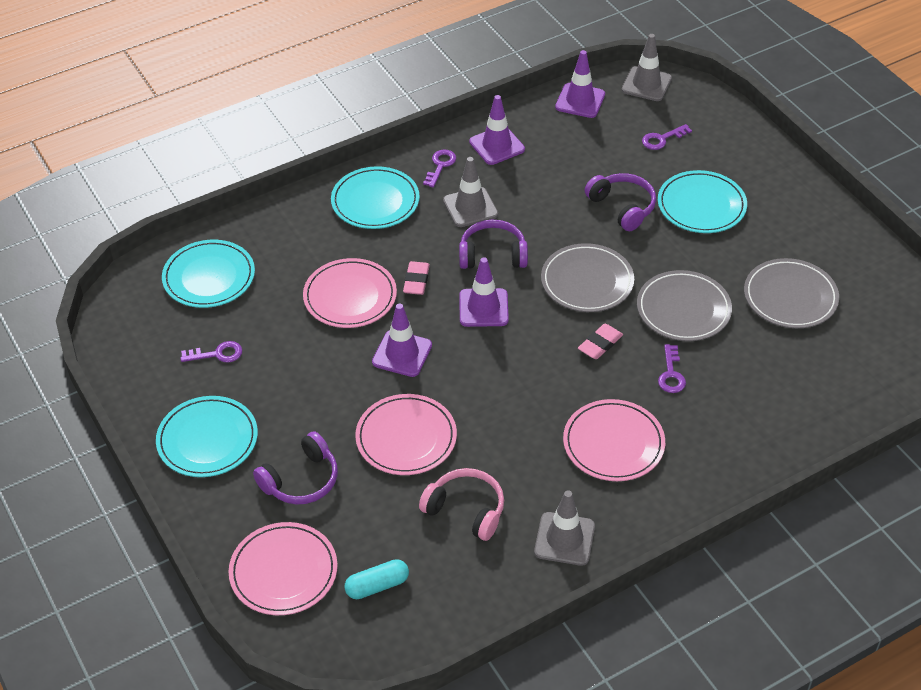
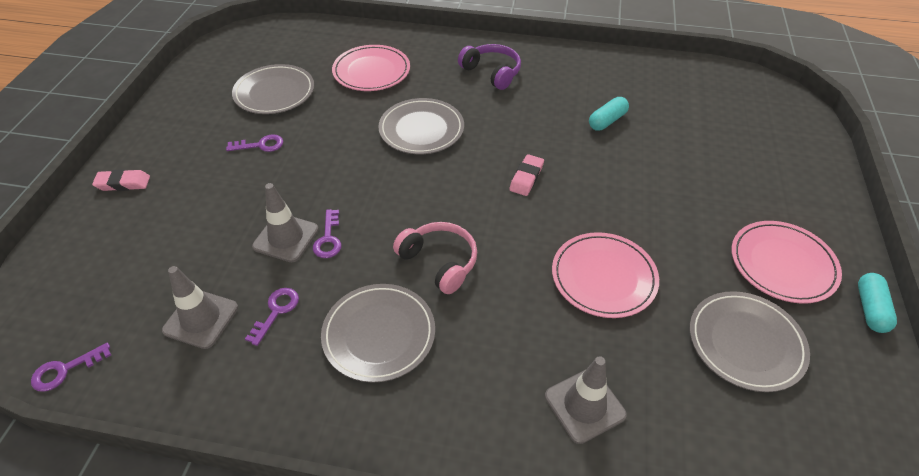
grey plate: 3 -> 4
pink plate: 4 -> 3
purple headphones: 3 -> 1
purple traffic cone: 4 -> 0
turquoise capsule: 1 -> 2
turquoise plate: 4 -> 0

